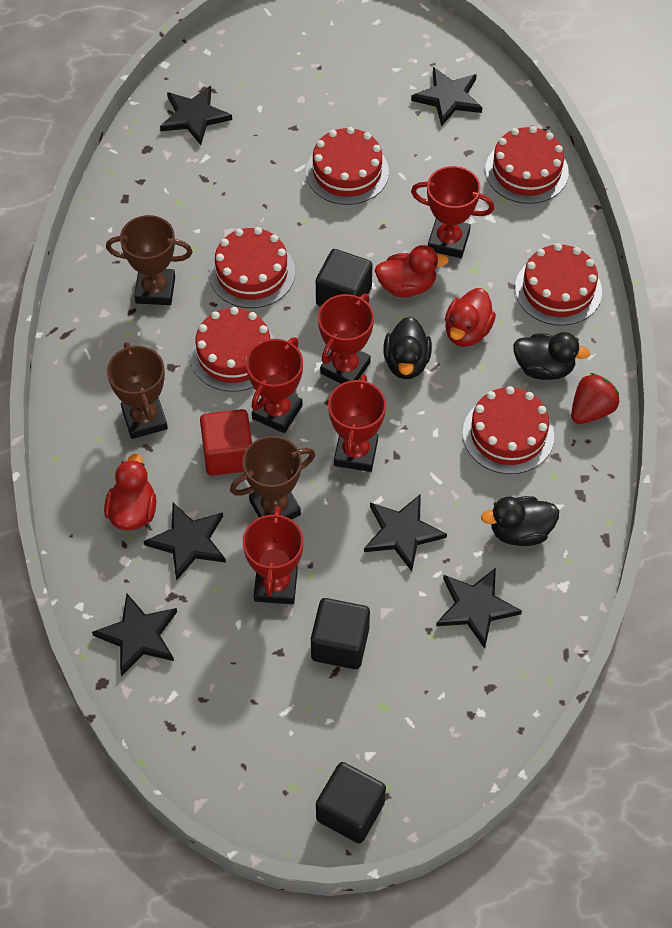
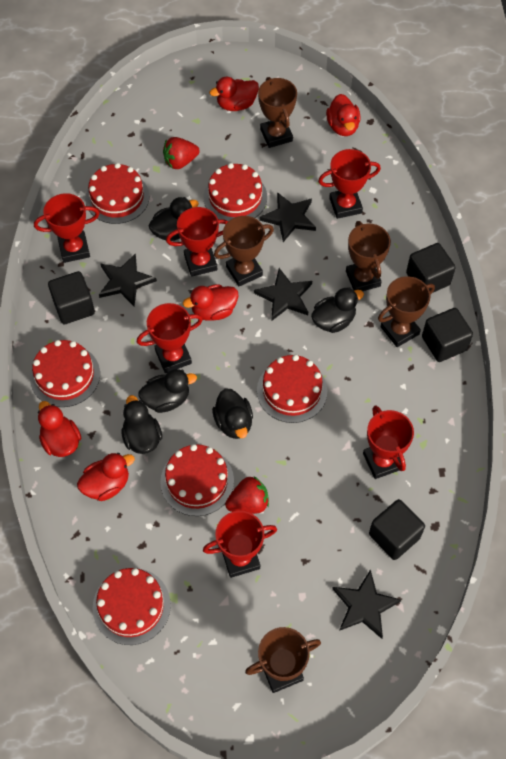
black cube: 3 -> 4
black duck: 3 -> 5
black star: 6 -> 4
brown trophy: 3 -> 5
red cube: 1 -> 0
red duck: 3 -> 5
red strawberry: 1 -> 2
red trophy: 5 -> 6

